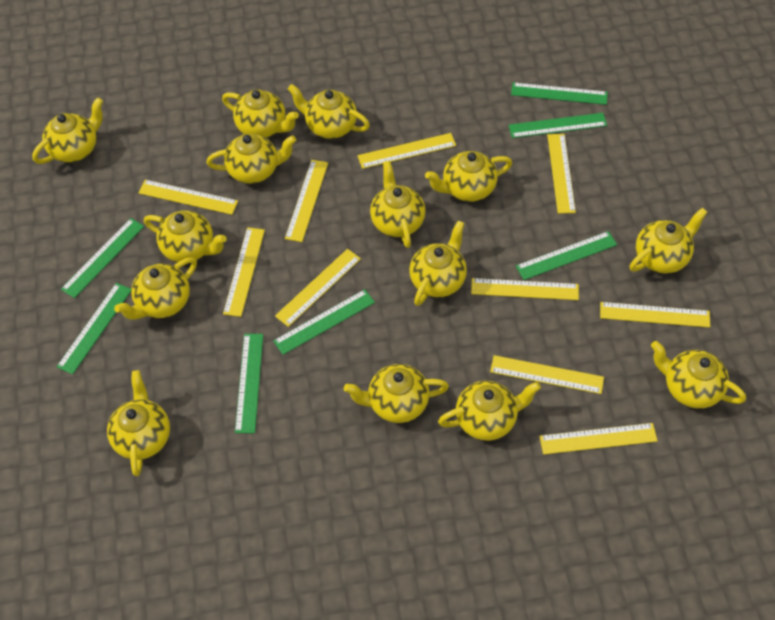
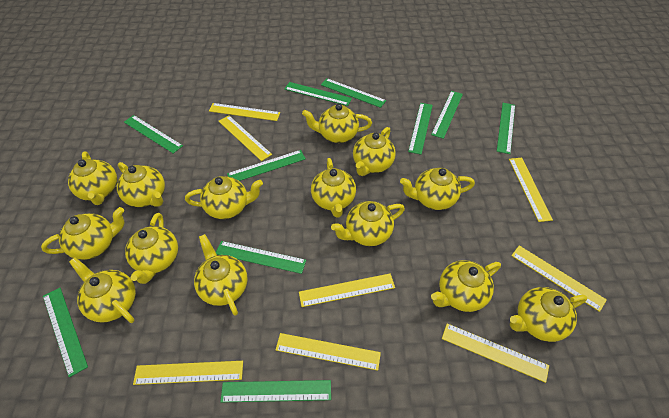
green ruler: 7 -> 10
yellow ruler: 10 -> 8

